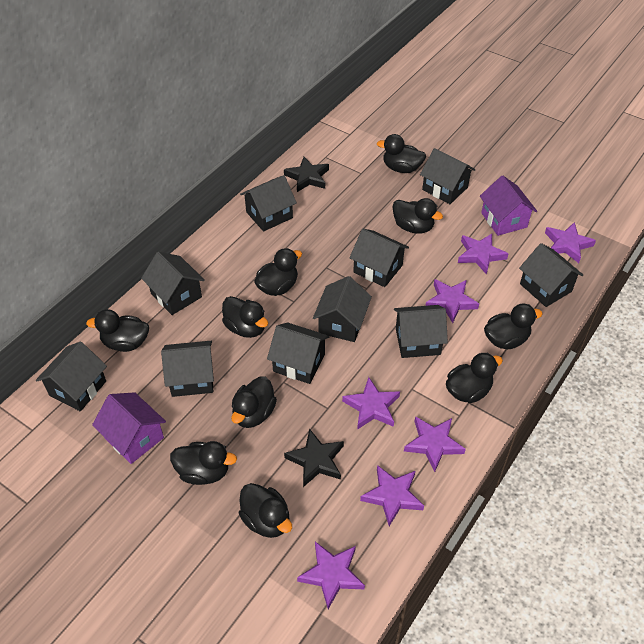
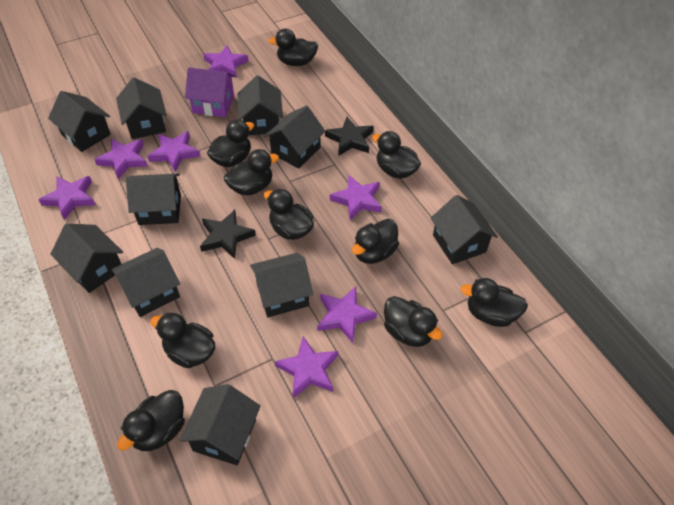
purple house: 2 -> 1

